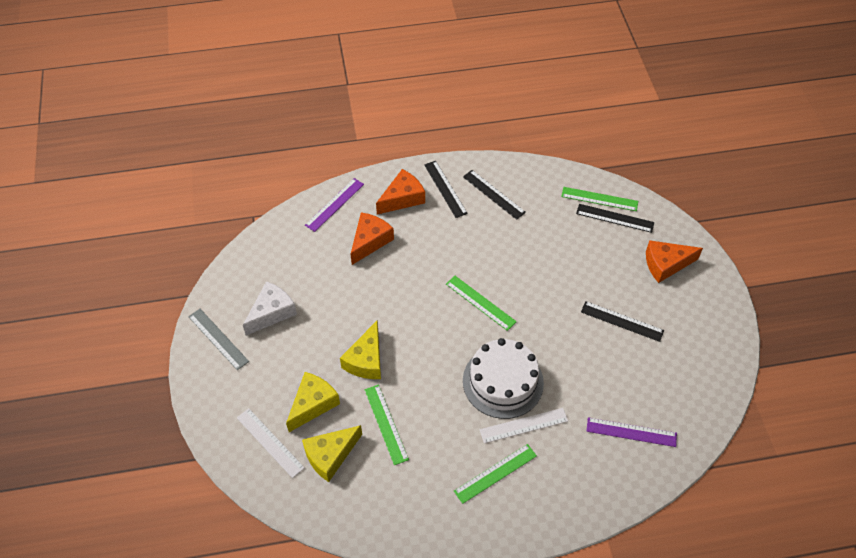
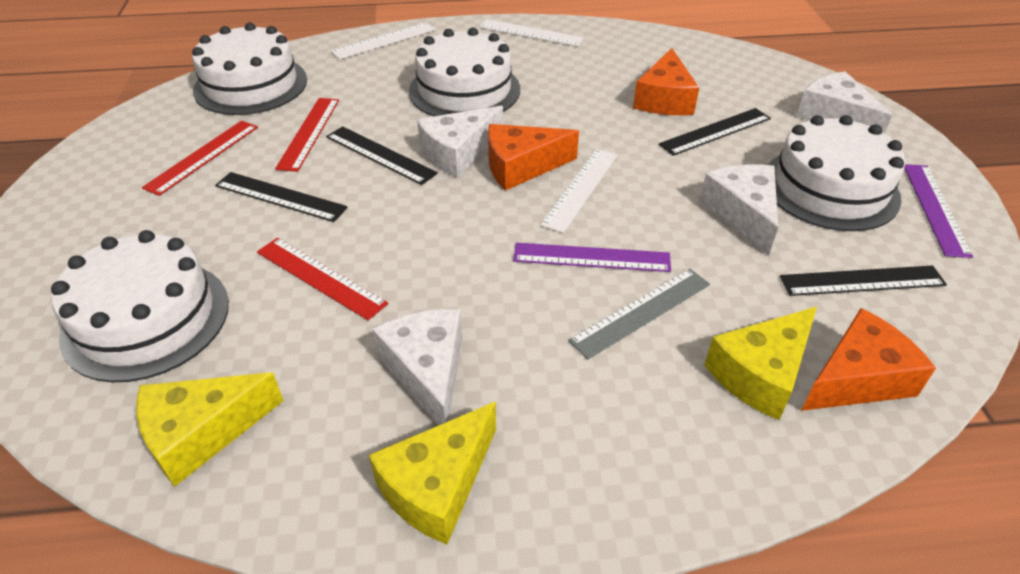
green ruler: 4 -> 0
red ruler: 0 -> 3
white cake: 1 -> 4
white cheese: 1 -> 4
white ruler: 2 -> 3

